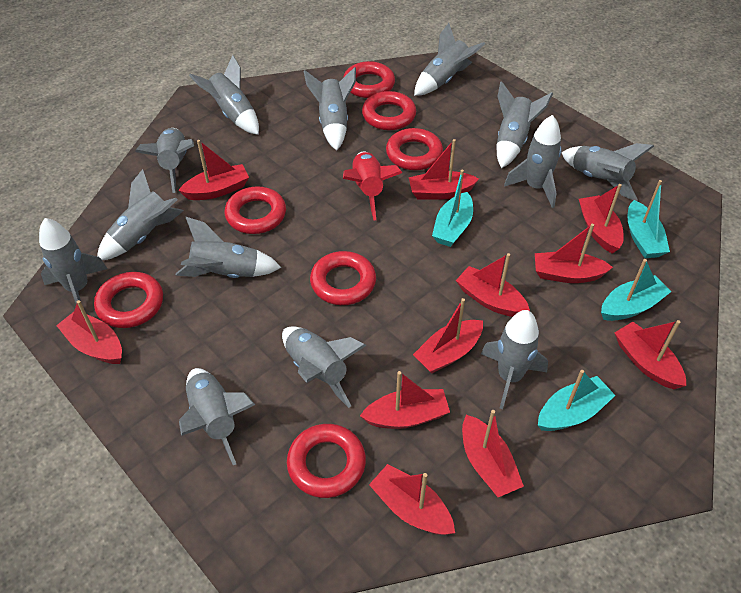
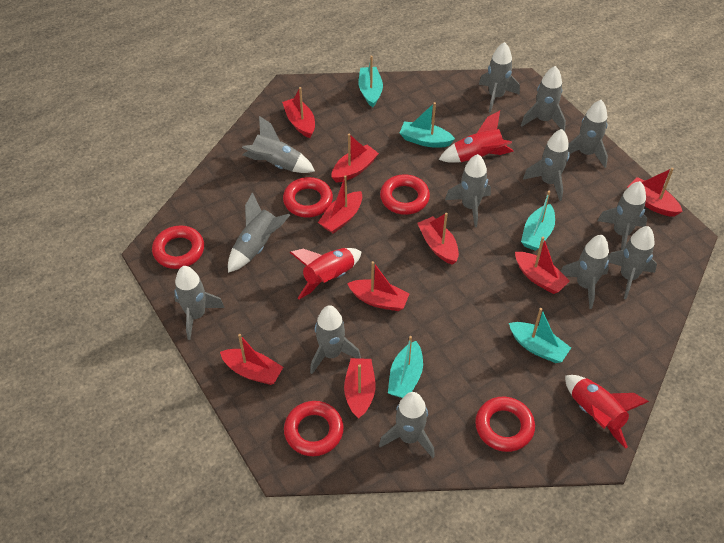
red boat: 11 -> 9
red ring: 7 -> 5
red rocket: 1 -> 3
turquoise boat: 4 -> 5

